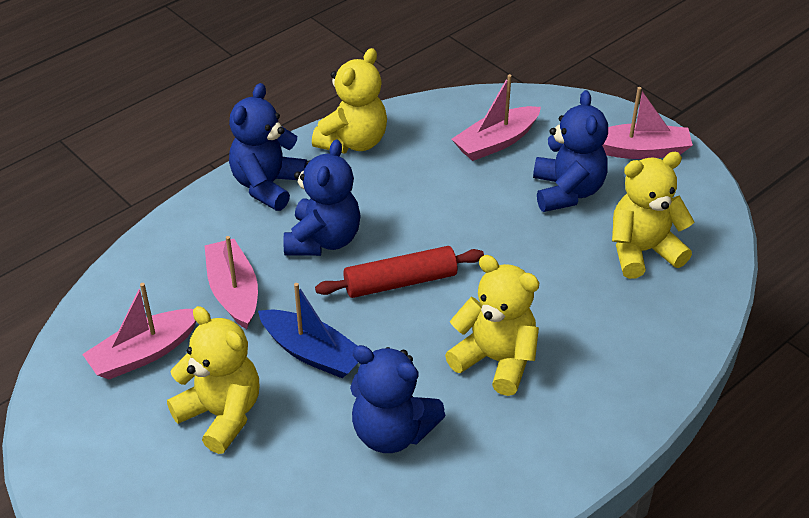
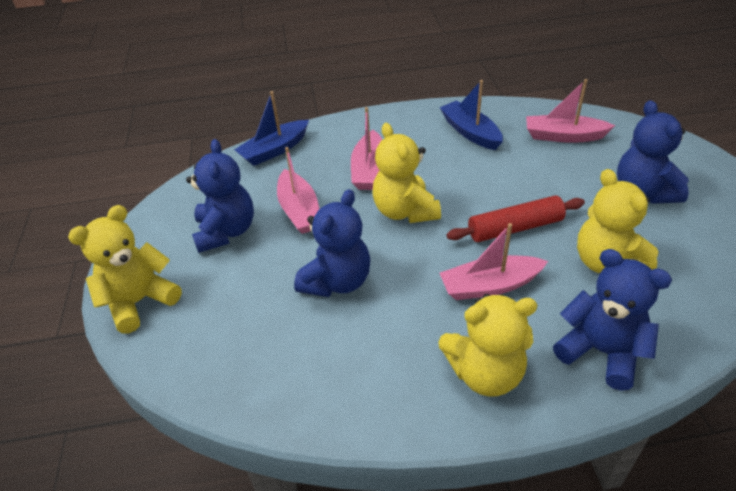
blue boat: 1 -> 2

